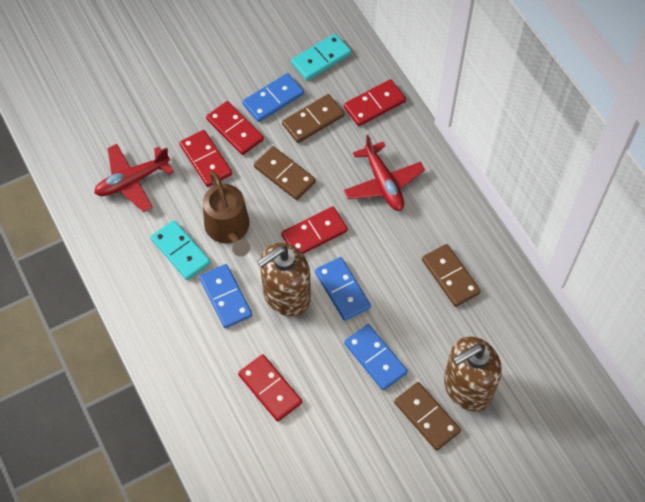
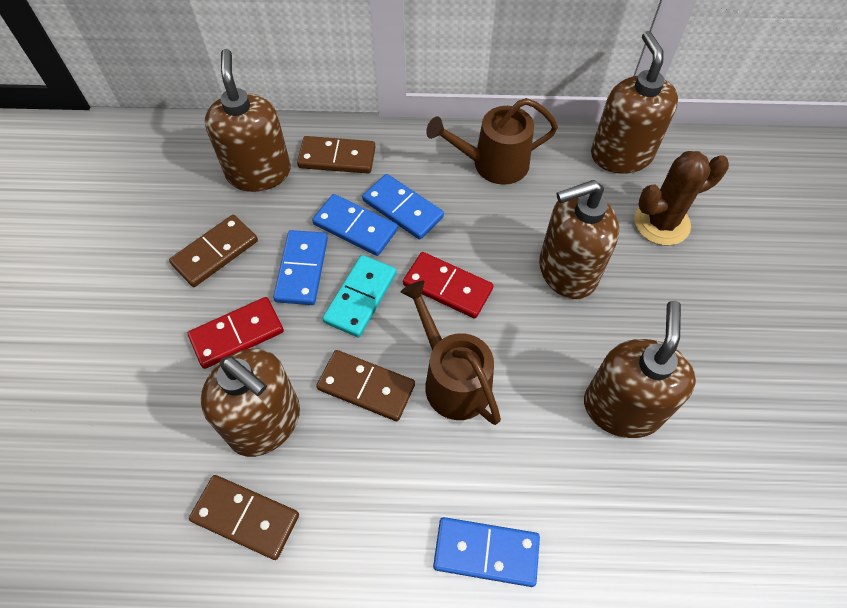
brown cactus: 0 -> 1
brown soap dispenser: 2 -> 5
brown watering can: 1 -> 2
red domino: 5 -> 2
red plane: 2 -> 0
turquoise domino: 2 -> 1

